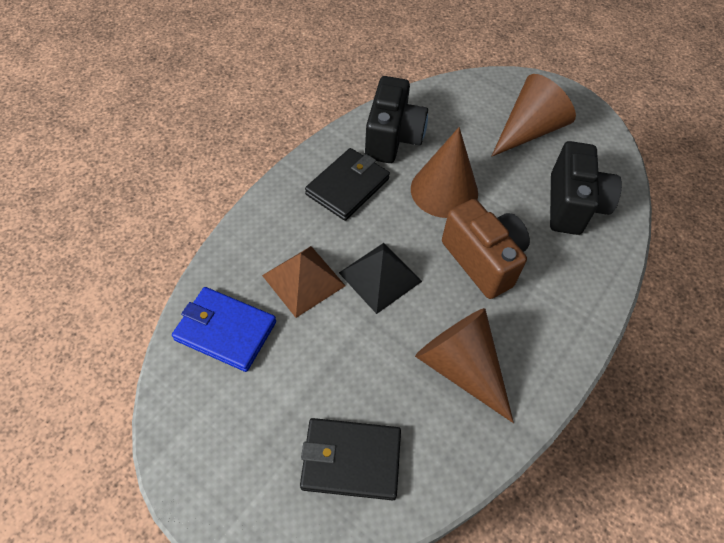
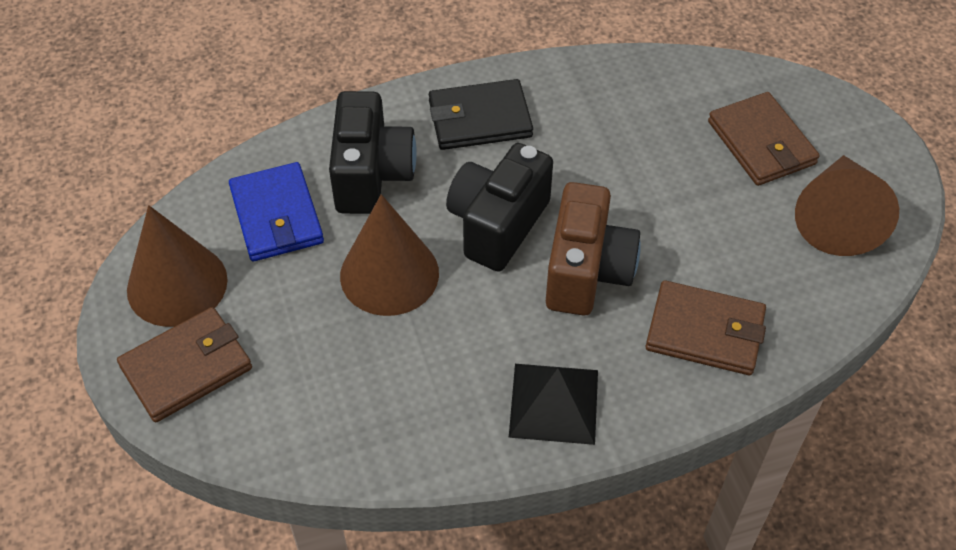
black wallet: 2 -> 1
brown pyramid: 1 -> 0
brown wallet: 0 -> 3

